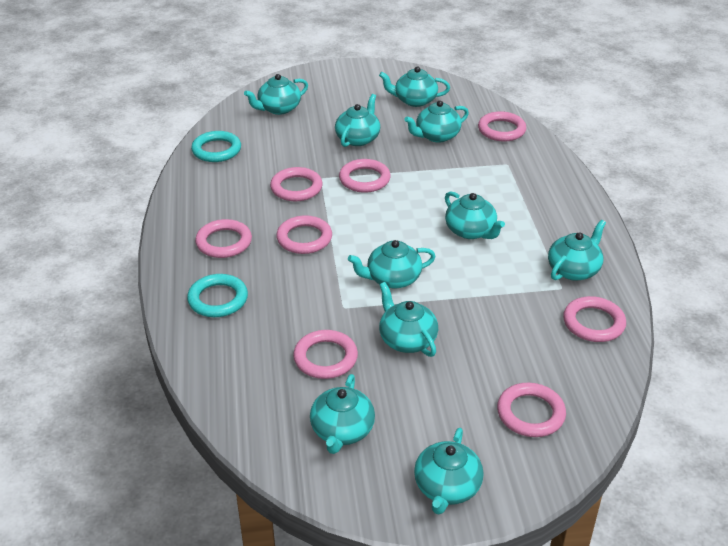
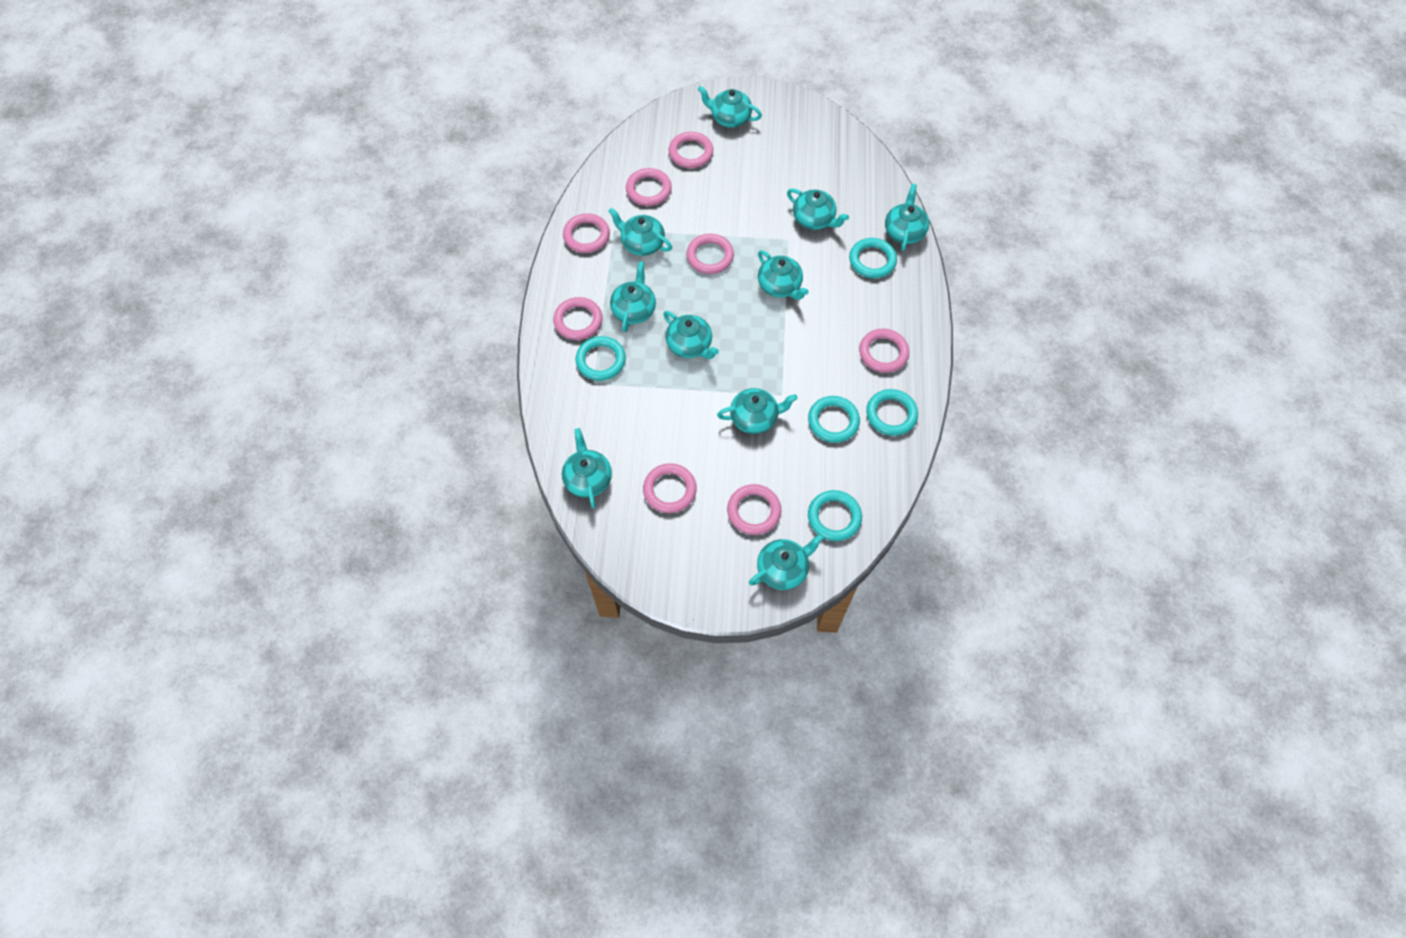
turquoise ring: 2 -> 5

